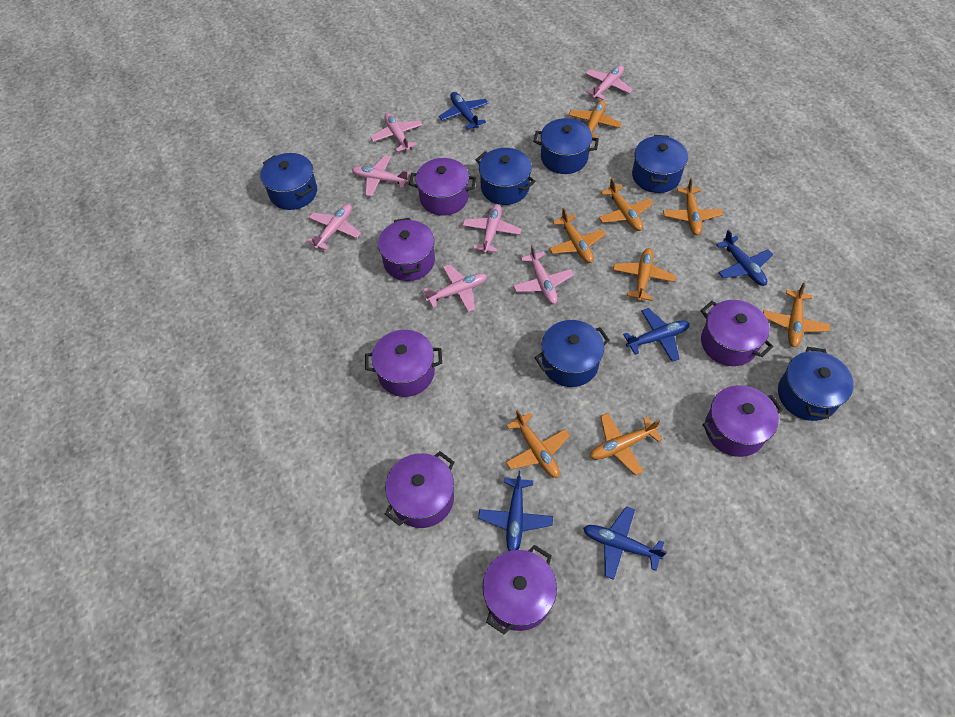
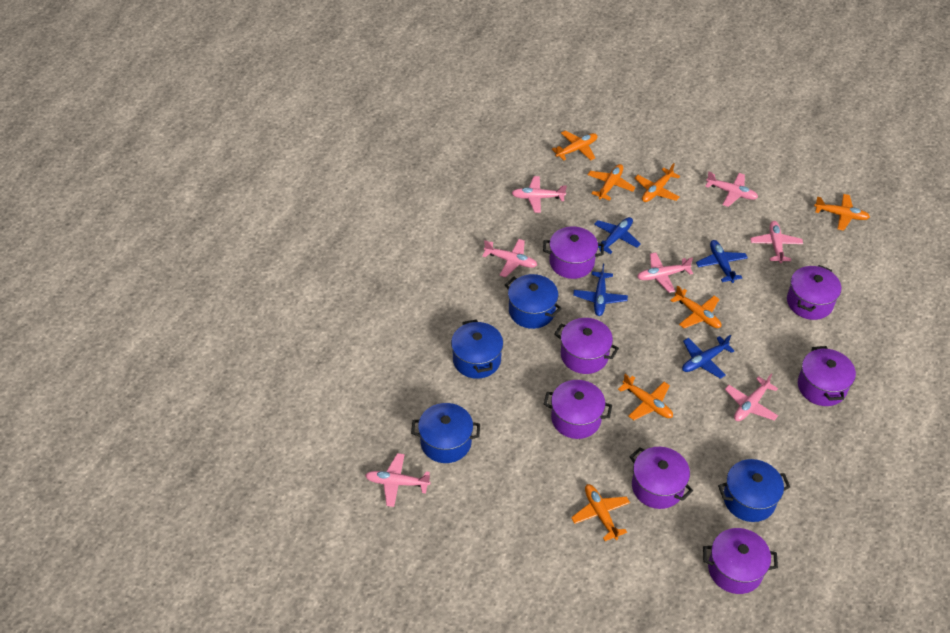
blue plane: 5 -> 4
blue pot: 6 -> 4
orange plane: 8 -> 7

